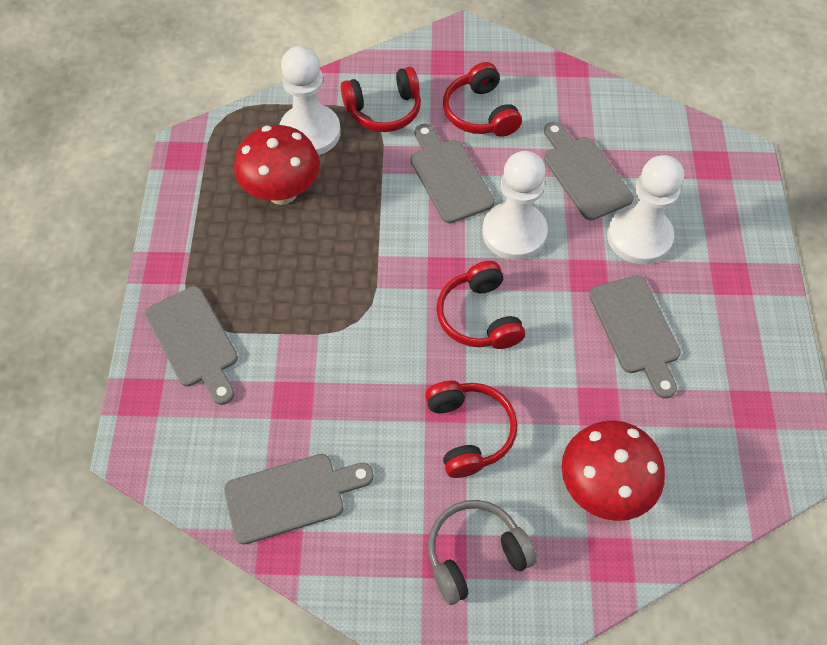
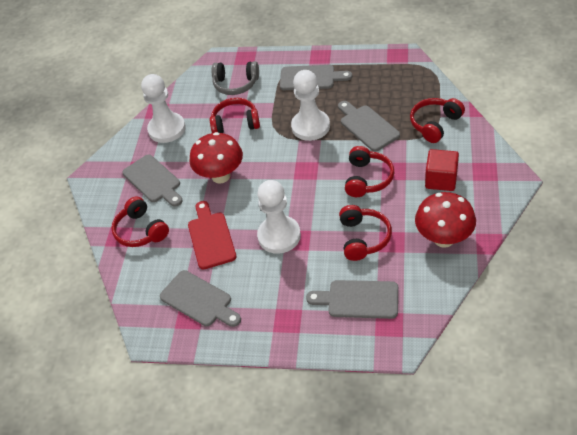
red cube: 0 -> 1
red cutting board: 0 -> 1
red headphones: 4 -> 5

